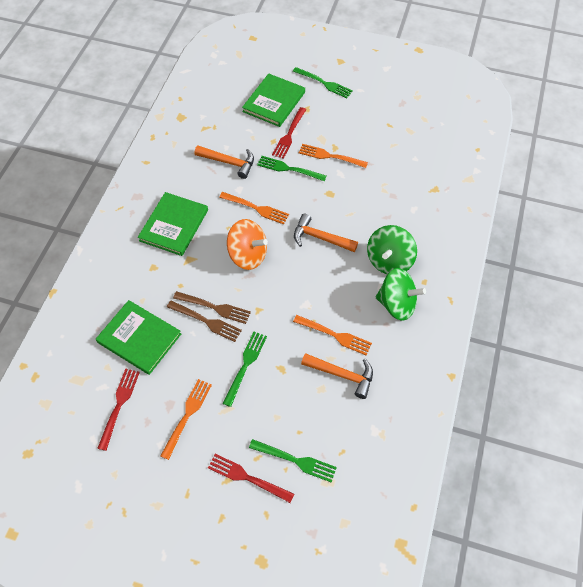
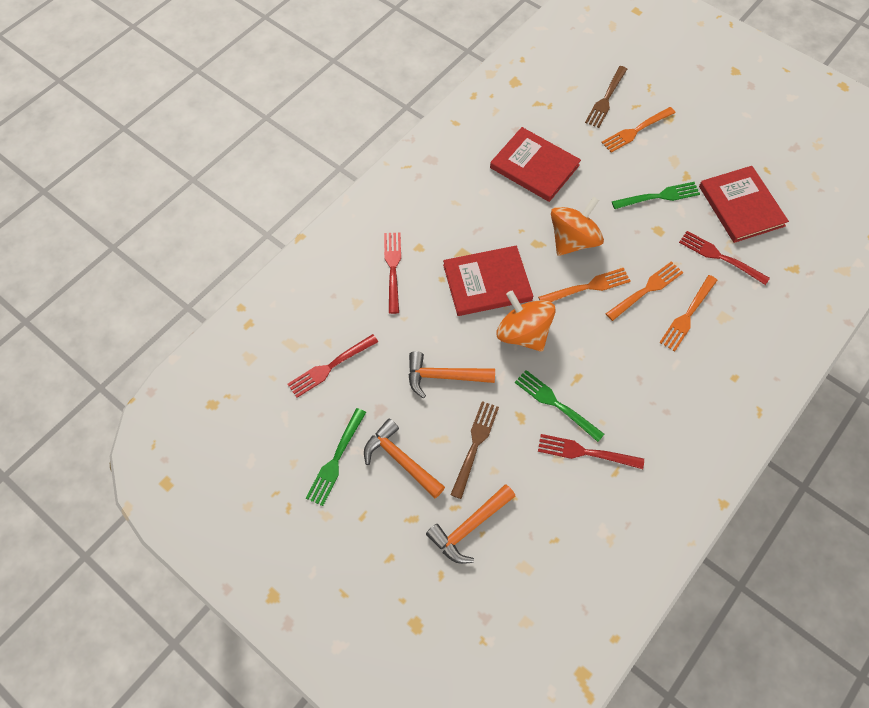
green book: 3 -> 0
green fork: 4 -> 3
green spinning top: 2 -> 0
orange spinning top: 1 -> 2
red book: 0 -> 3
red fork: 3 -> 4

